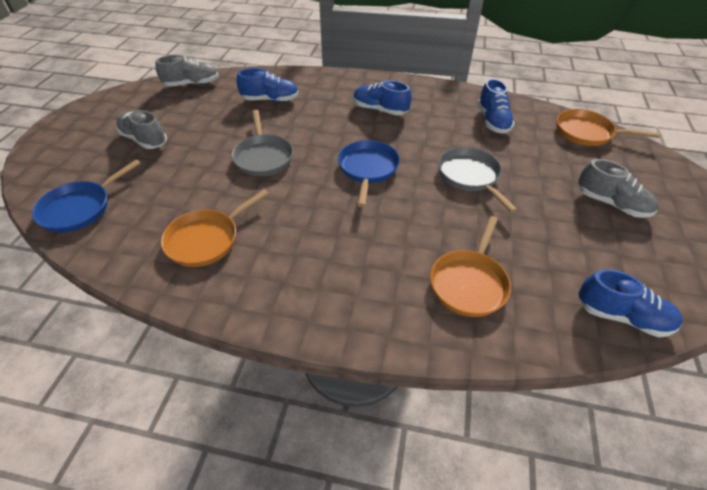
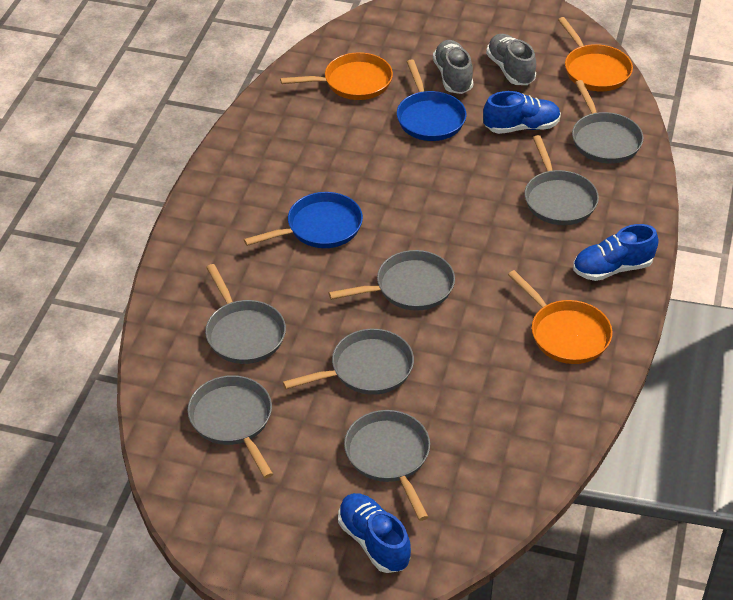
blue shoe: 4 -> 3
grey pan: 2 -> 7
grey shoe: 3 -> 2

